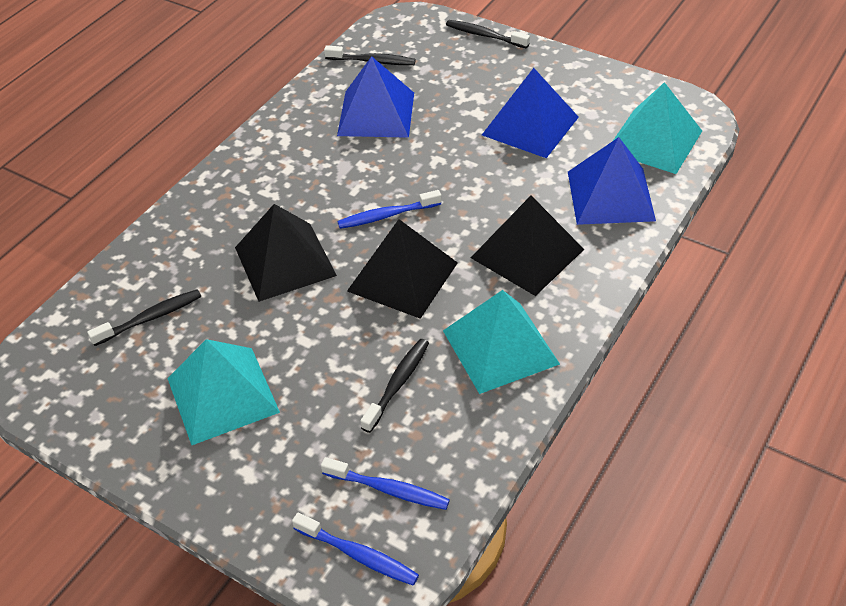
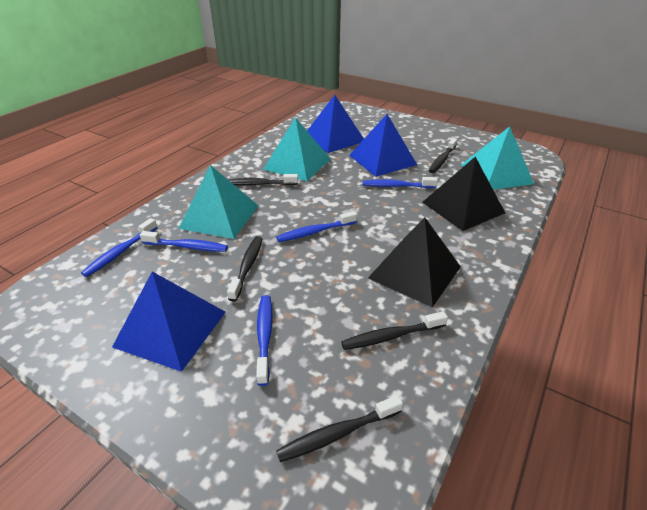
black pyramid: 3 -> 2
black toothbrush: 4 -> 5
blue toothbrush: 3 -> 5

